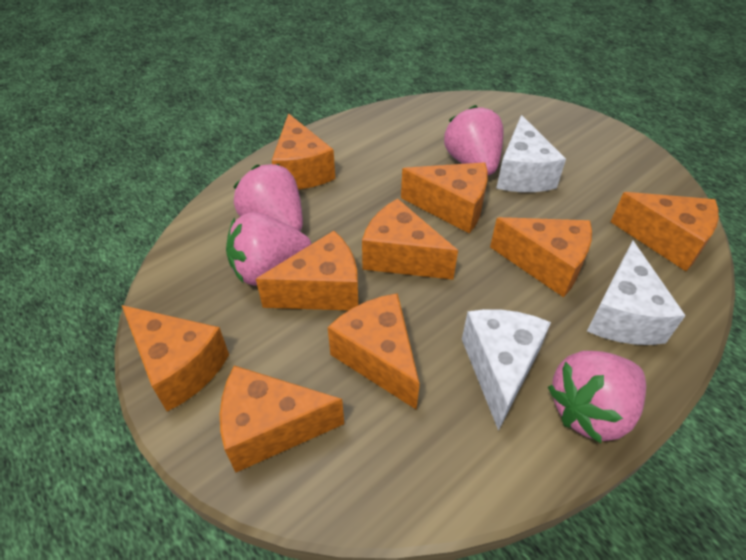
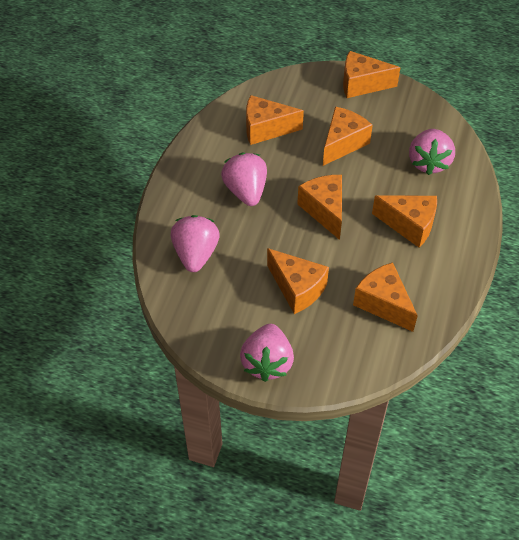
orange cheese: 9 -> 7
white cheese: 3 -> 0

